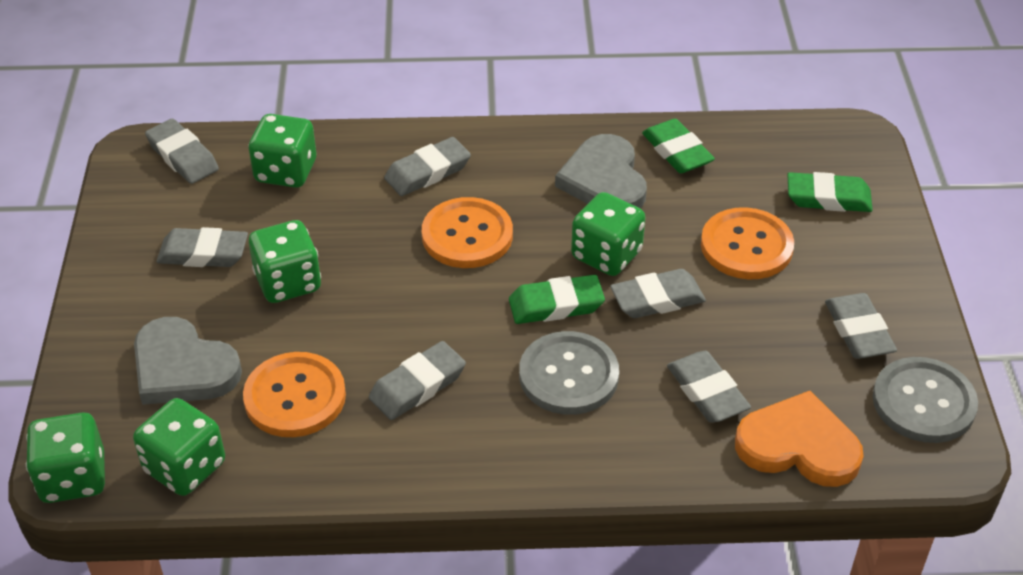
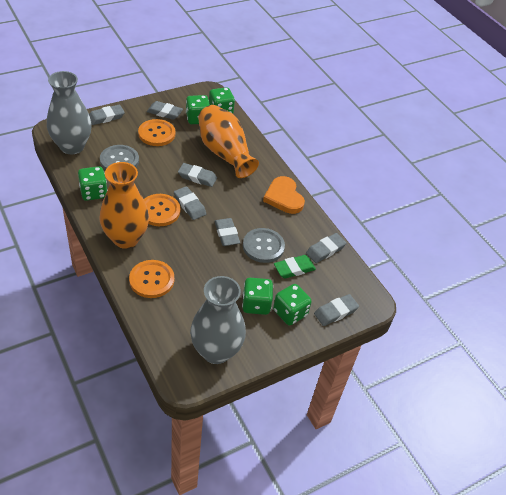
green eraser: 3 -> 1
grey heart: 2 -> 0
grey vase: 0 -> 2
orange vase: 0 -> 2

